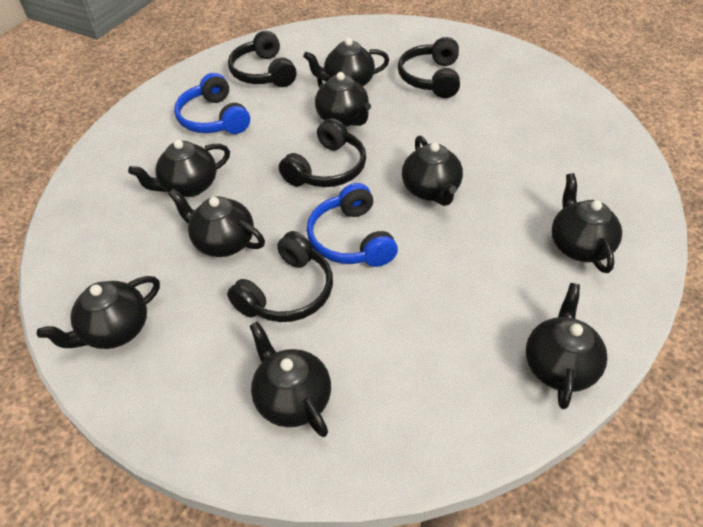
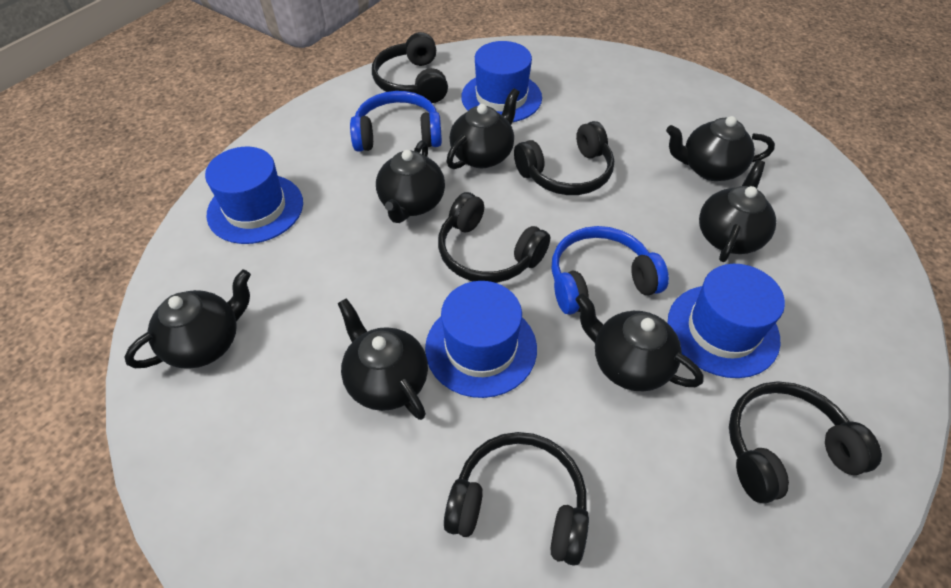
black headphones: 4 -> 5
black teapot: 9 -> 7
blue hat: 0 -> 4

